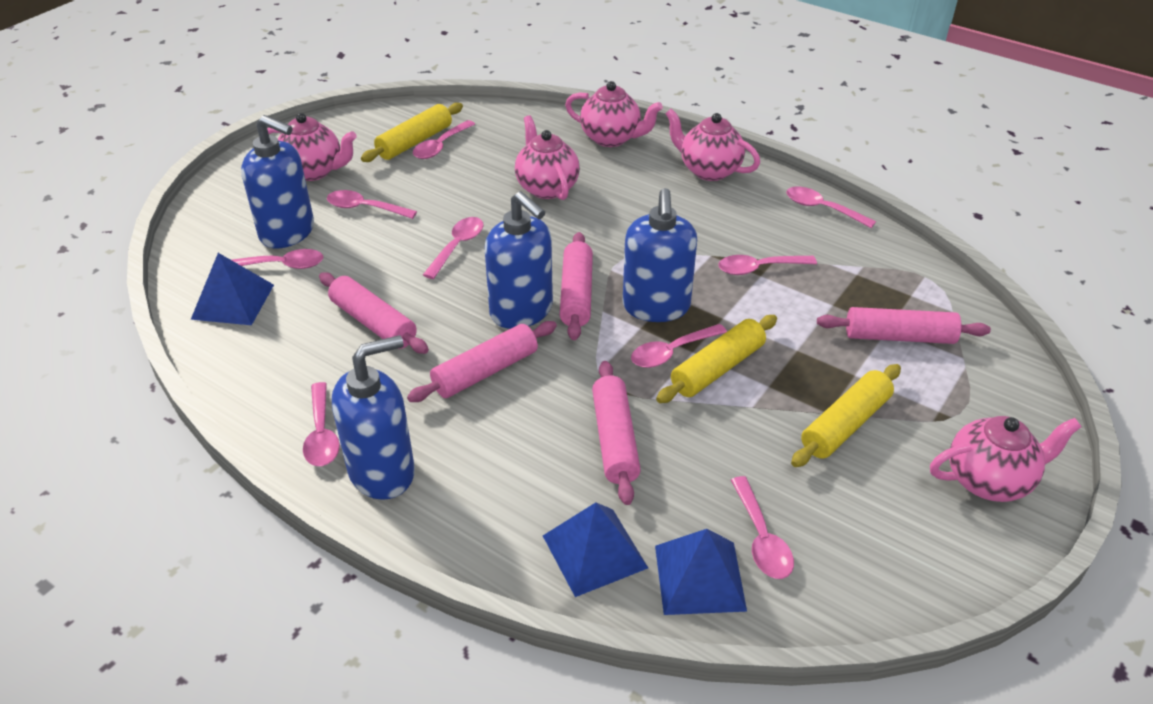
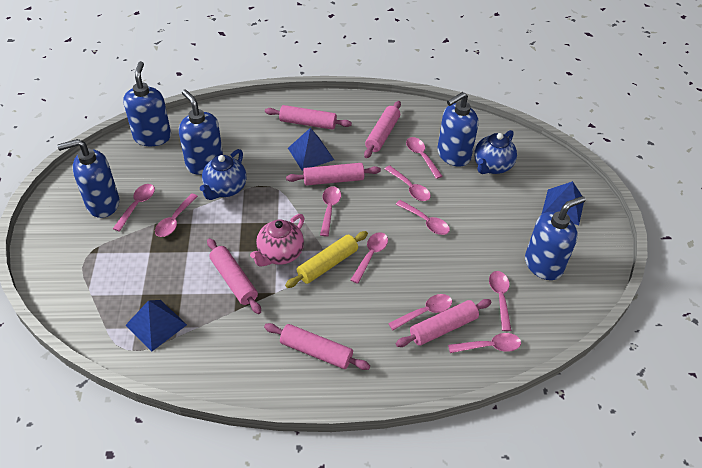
blue soap dispenser: 4 -> 5
blue teapot: 0 -> 2
pink rolling pin: 5 -> 6
pink spoon: 9 -> 10
pink teapot: 5 -> 1
yellow rolling pin: 3 -> 1

